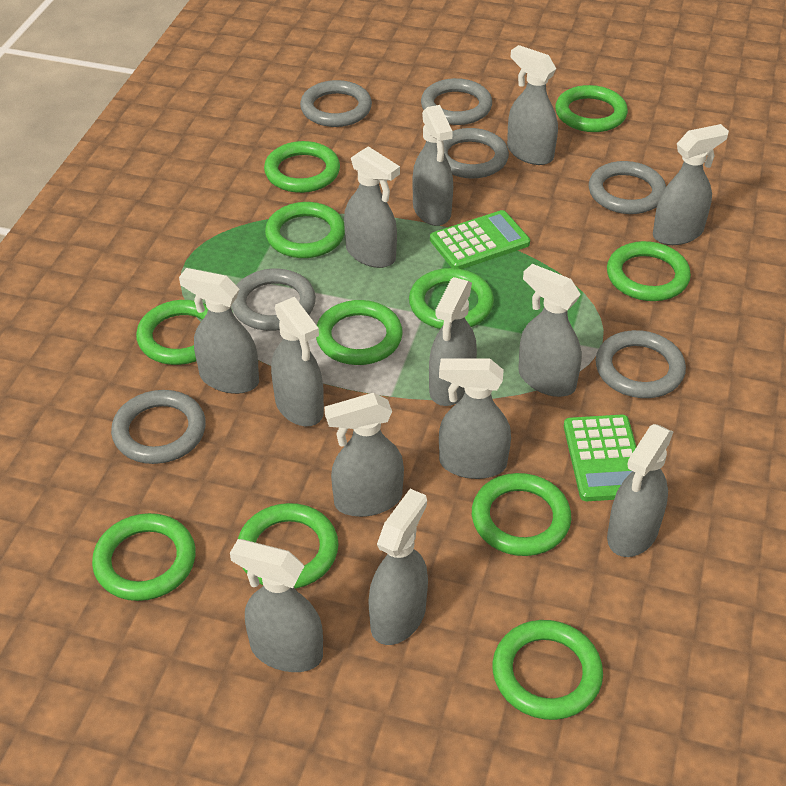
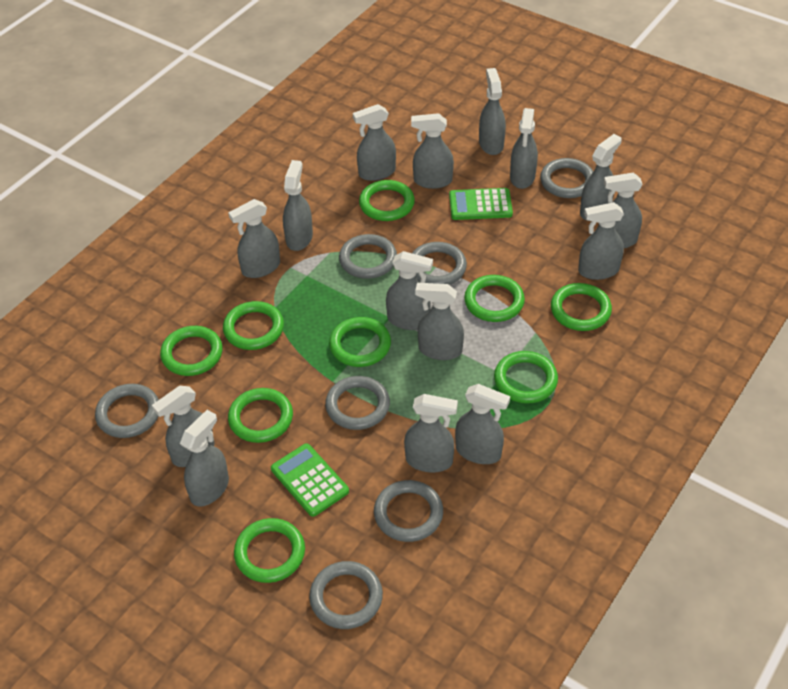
green ring: 11 -> 9
grey spray bottle: 13 -> 15

